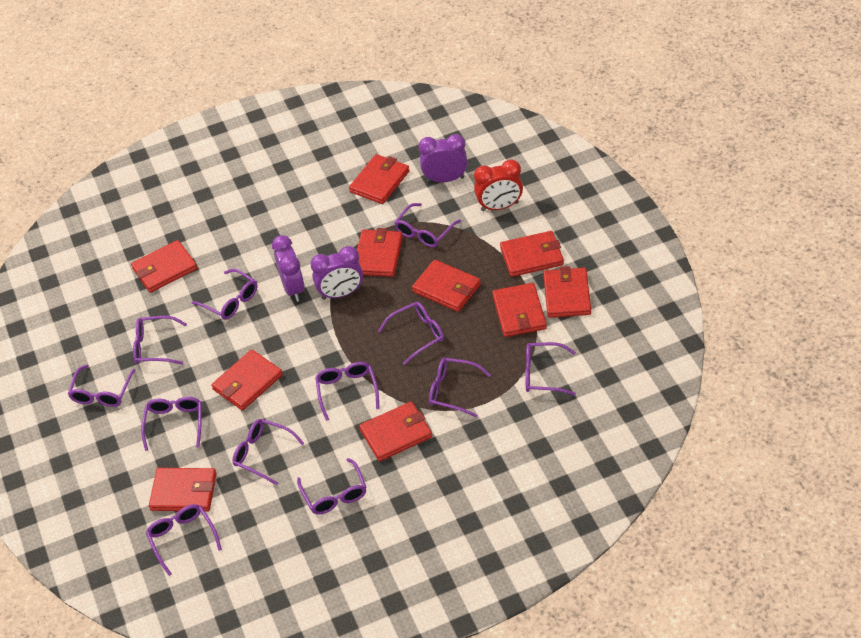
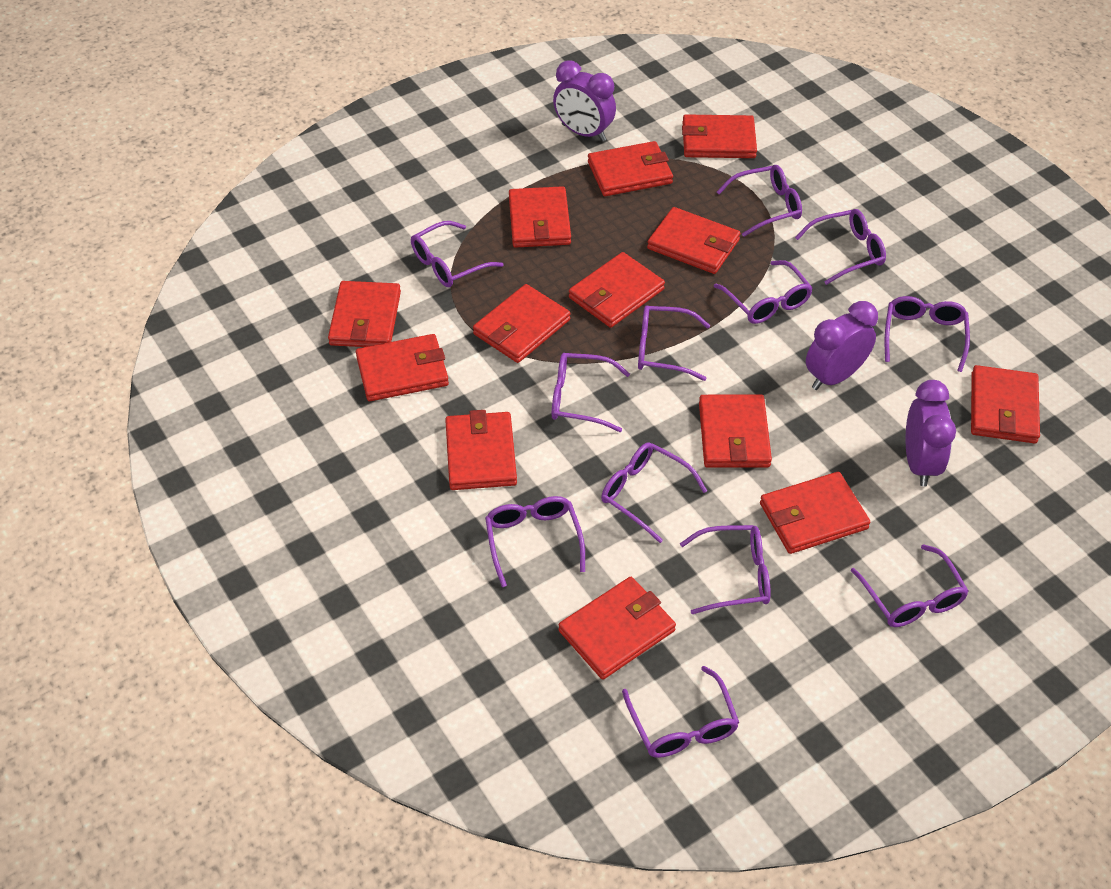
red clock: 1 -> 0
red wallet: 10 -> 13

